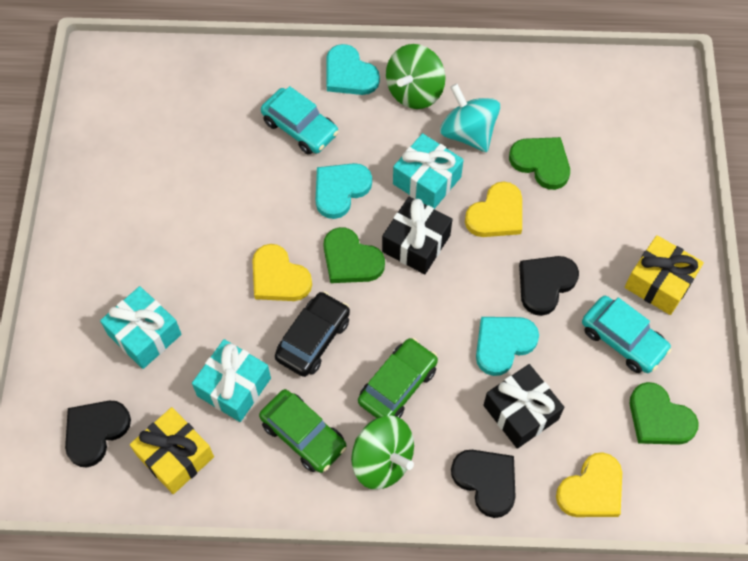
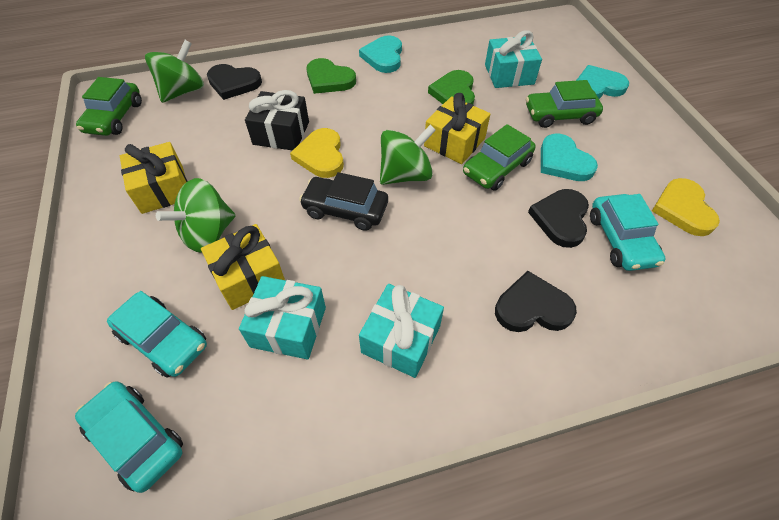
black gift: 2 -> 1
green car: 2 -> 3
green heart: 3 -> 2
green spinning top: 2 -> 3
turquoise car: 2 -> 3
turquoise spinning top: 1 -> 0
yellow gift: 2 -> 3
yellow heart: 3 -> 2

